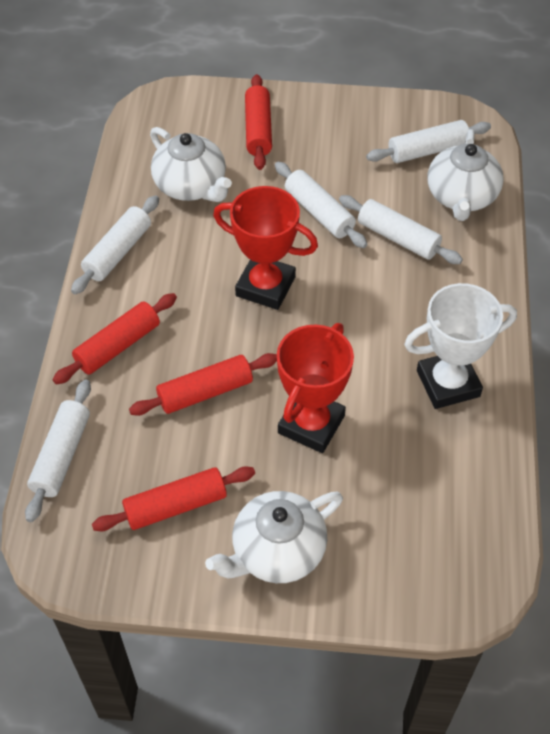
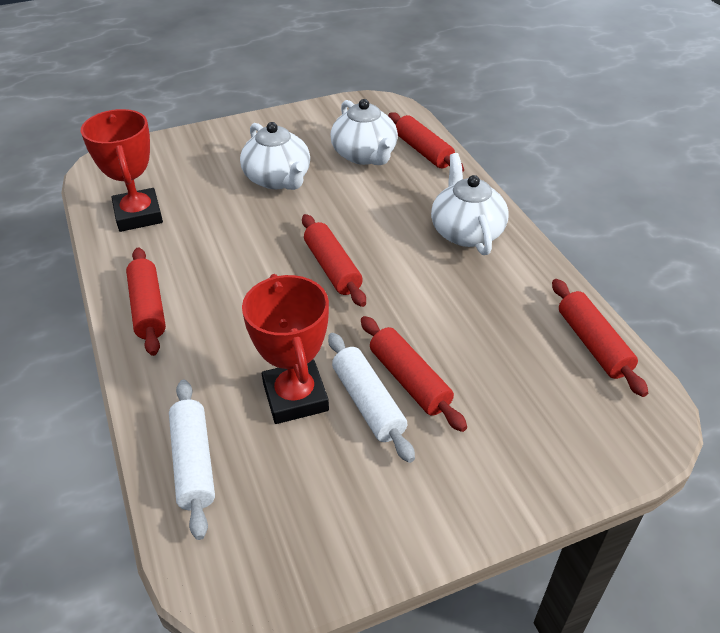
red rolling pin: 4 -> 5
white rolling pin: 5 -> 2
white trophy: 1 -> 0

